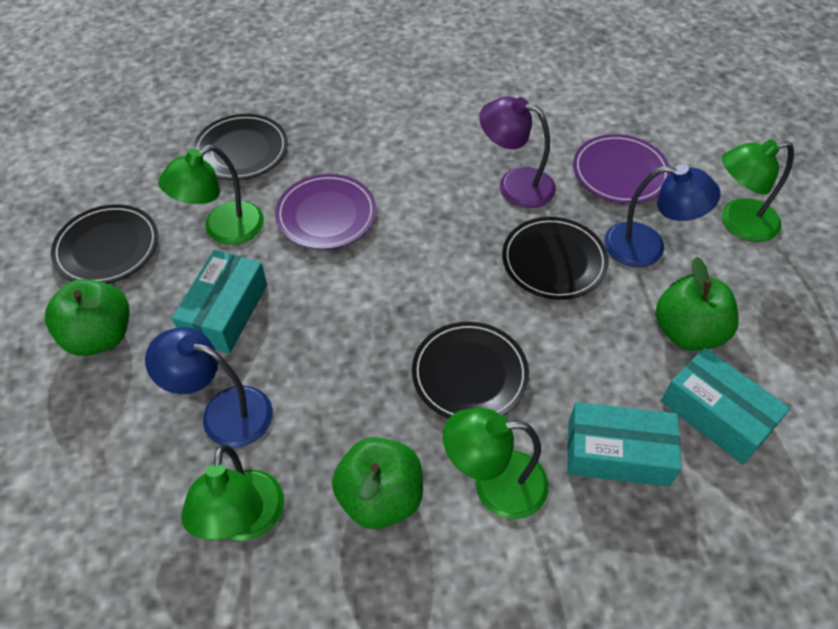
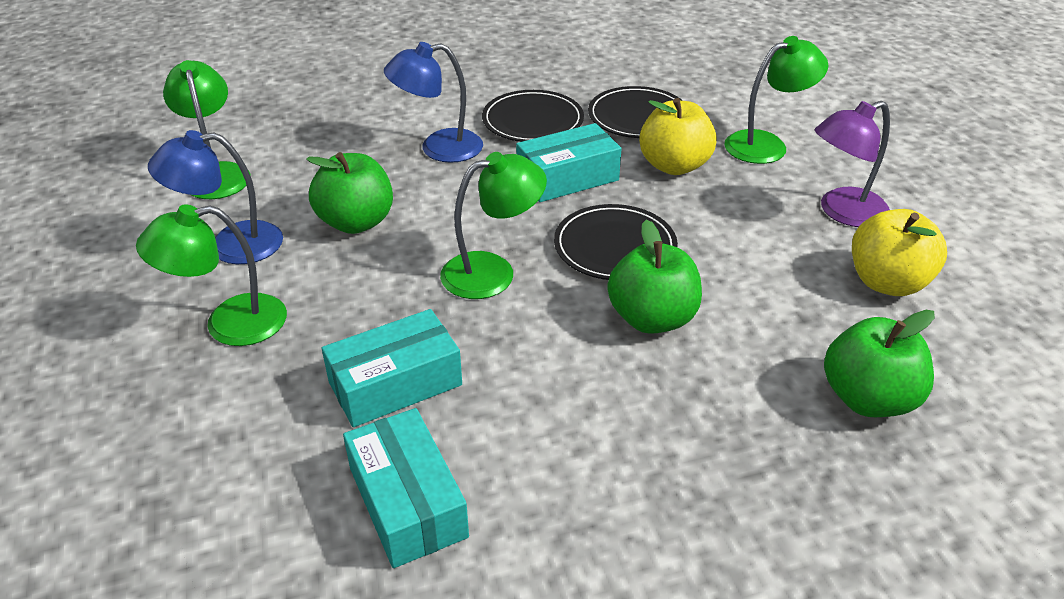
black plate: 4 -> 3
purple plate: 2 -> 0
yellow apple: 0 -> 2

